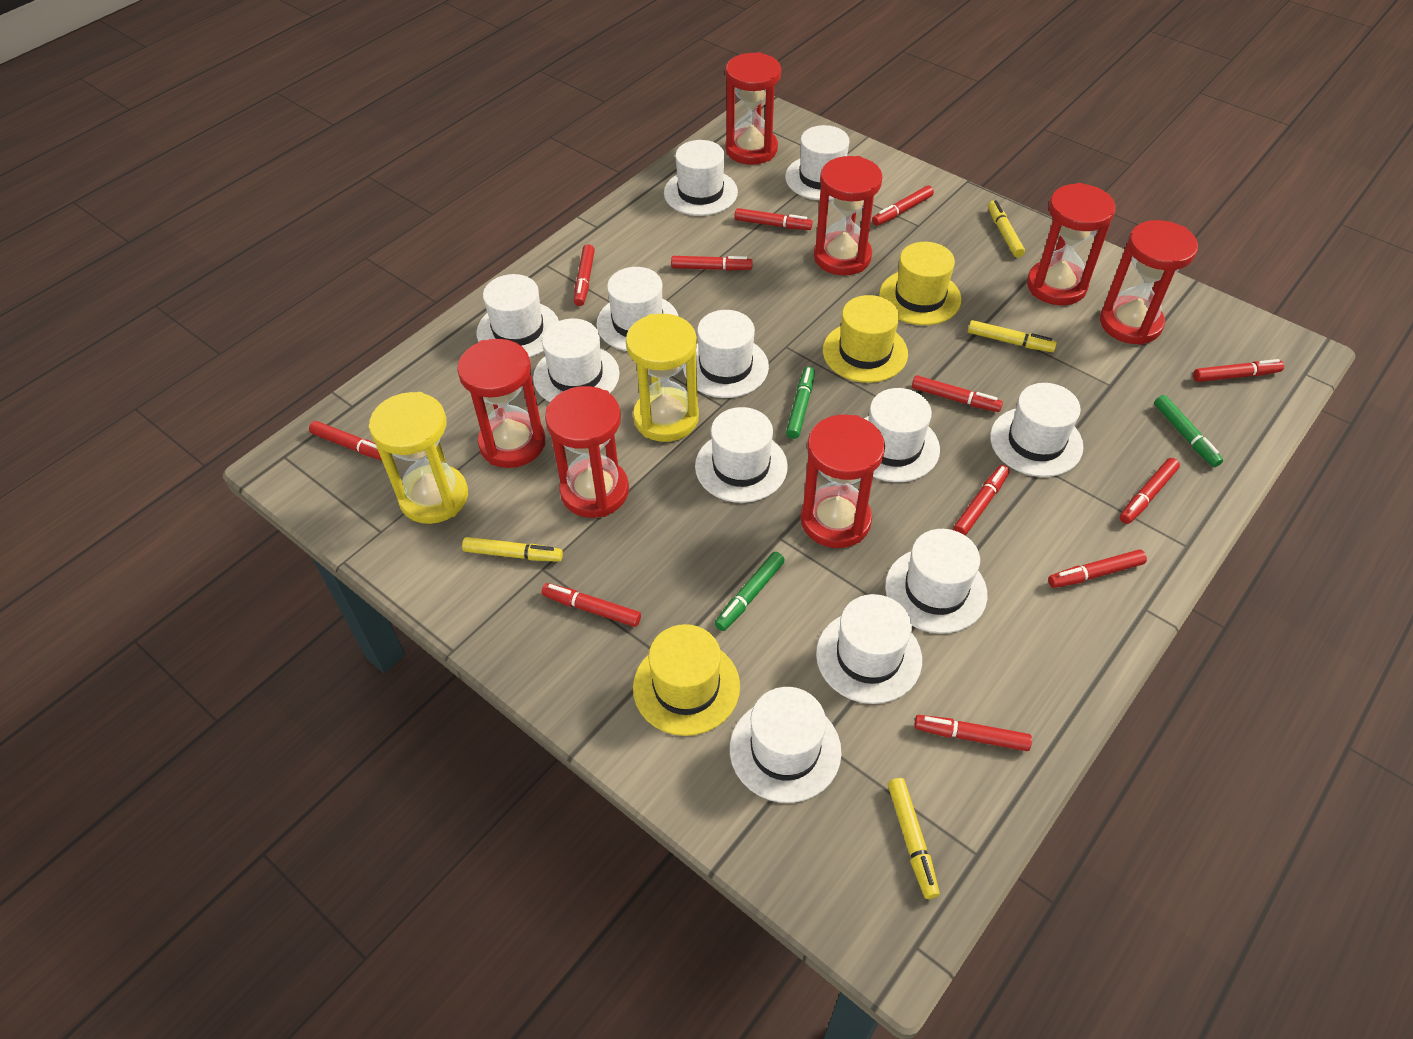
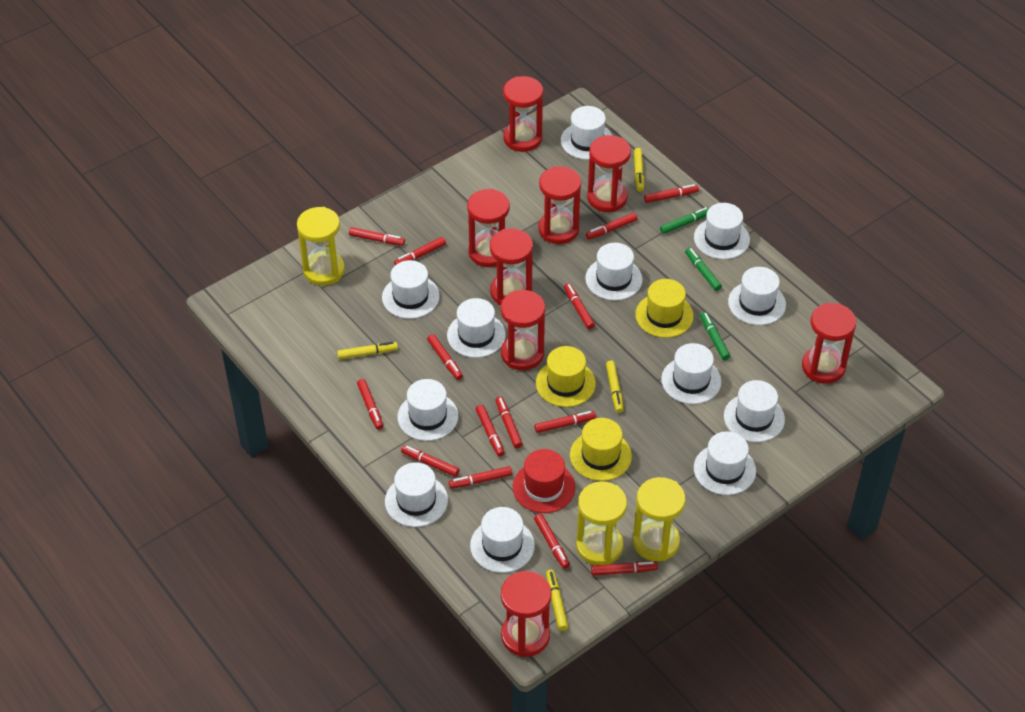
red hat: 0 -> 1
red hourglass: 7 -> 8
red marker: 12 -> 14
yellow hourglass: 2 -> 3

